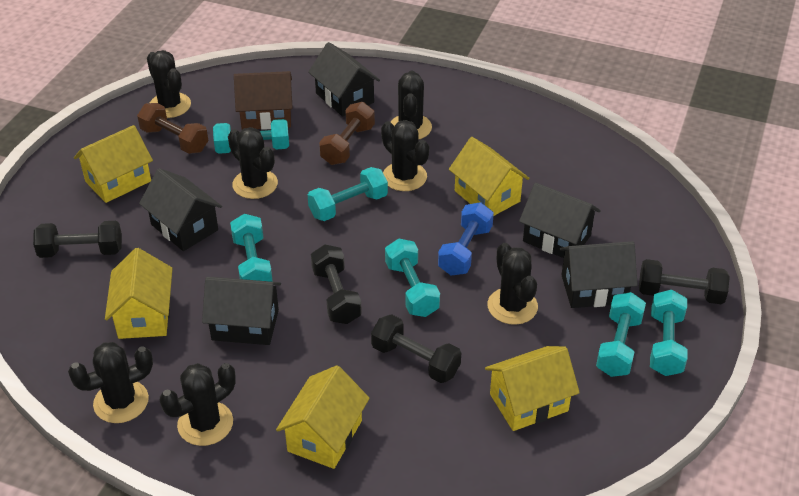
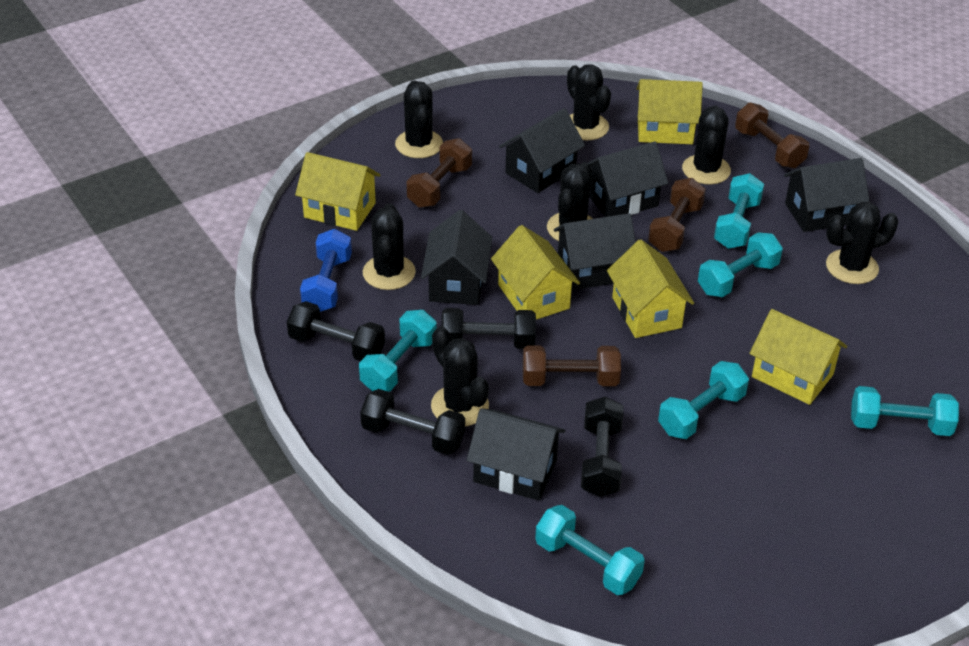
black house: 5 -> 6
brown dumbbell: 2 -> 4
brown house: 1 -> 0

